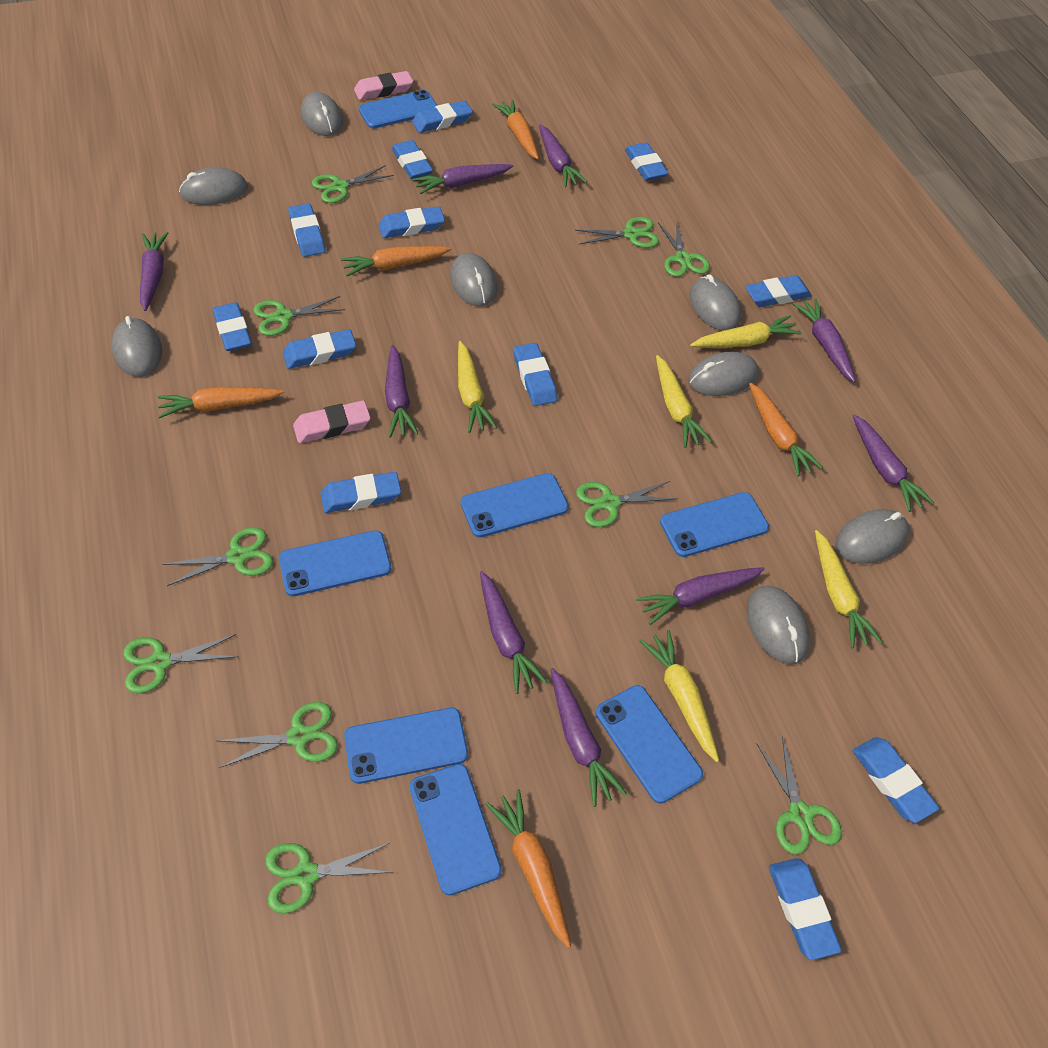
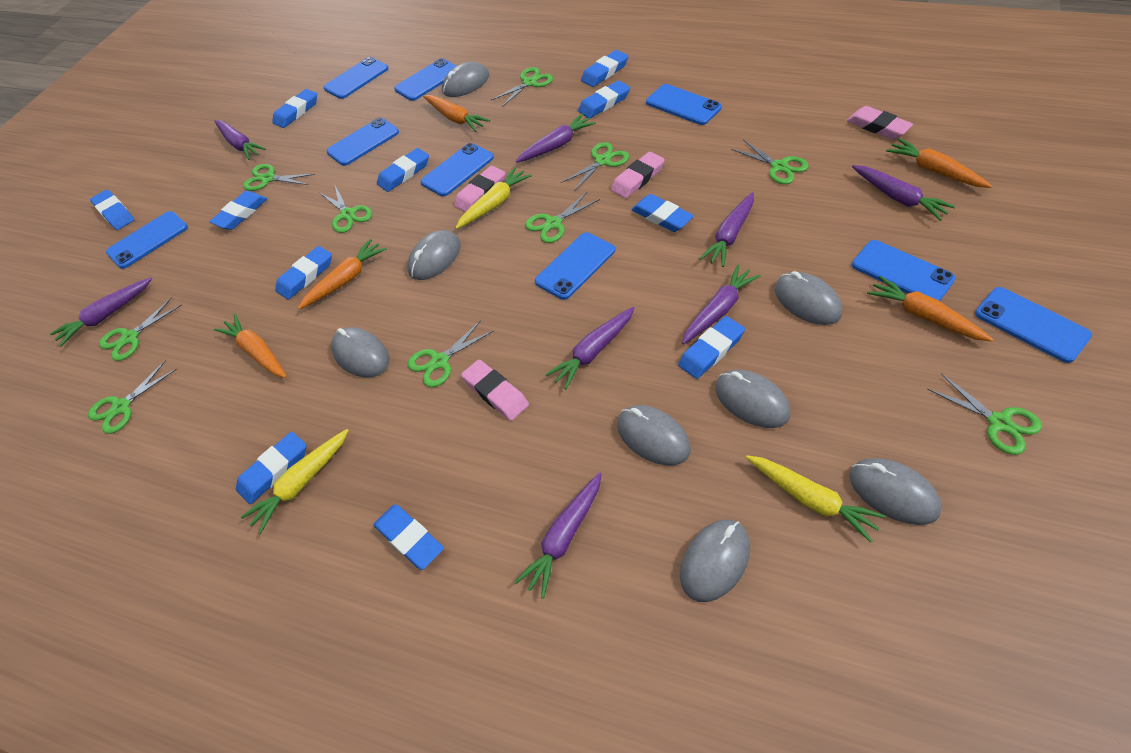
blue eraser: 12 -> 11
blue phone: 7 -> 9
pink eraser: 2 -> 4
purple carrot: 9 -> 8
yellow carrot: 5 -> 3

